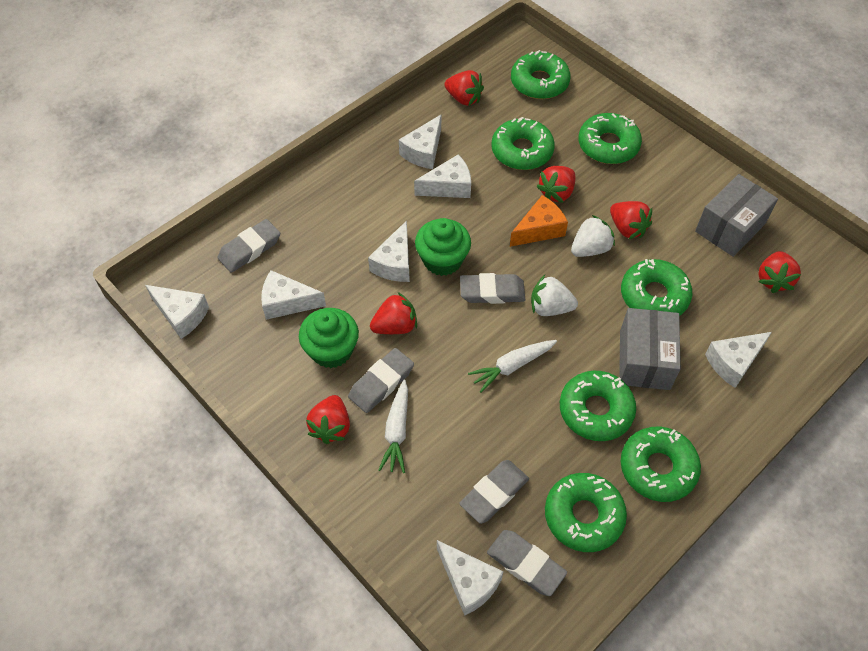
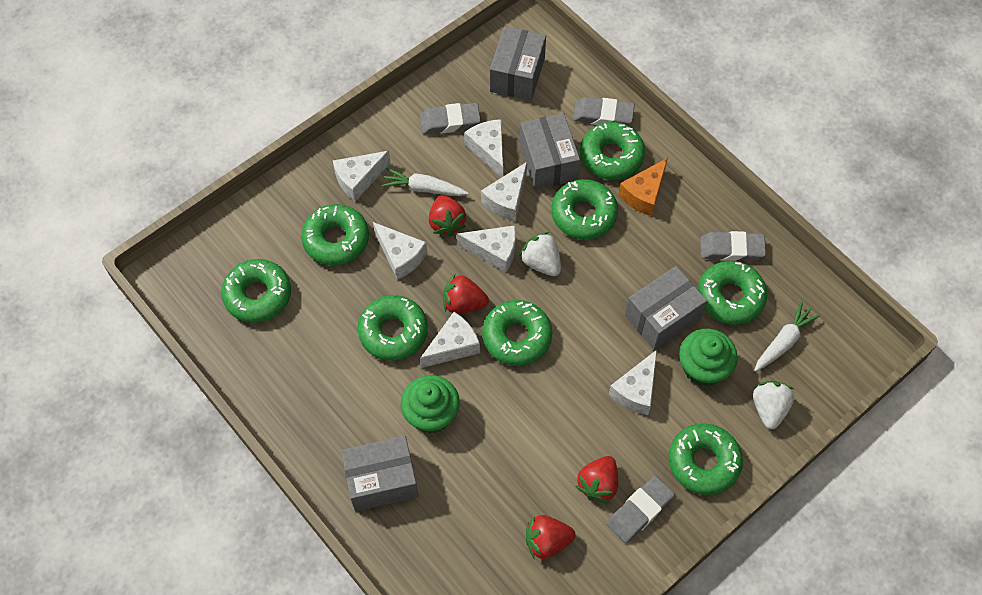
green donut: 7 -> 8
grey box: 2 -> 4
grey eraser: 5 -> 4
red strawberry: 6 -> 4

